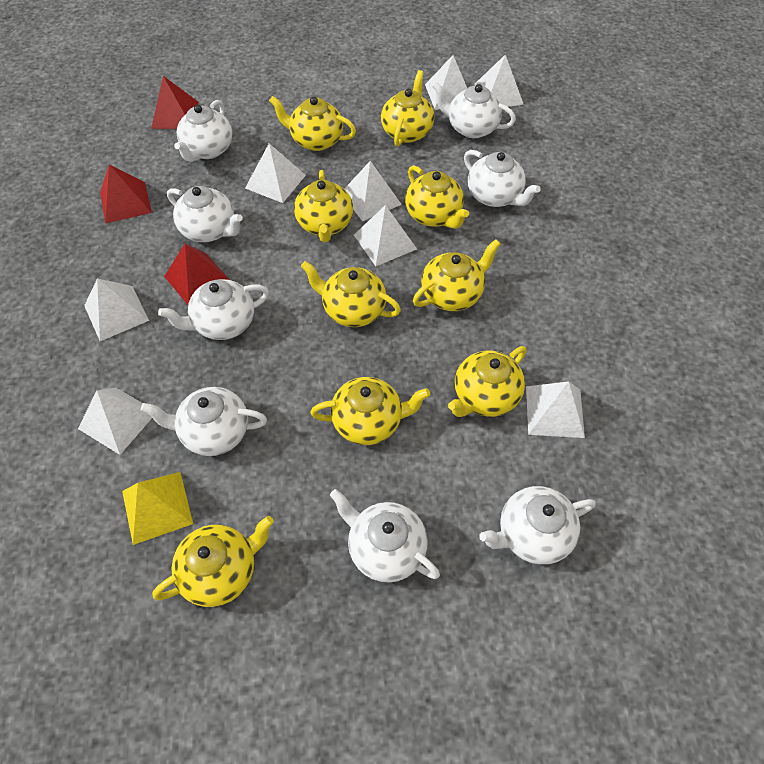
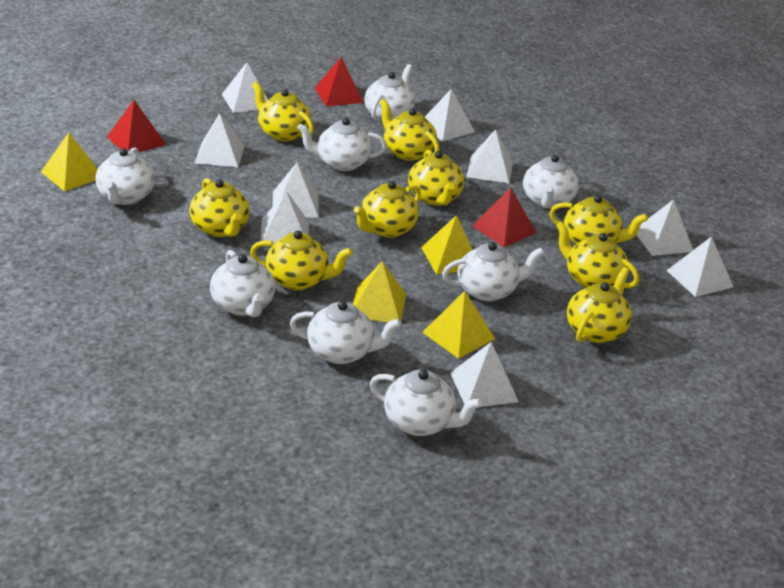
white pyramid: 8 -> 9
yellow pyramid: 1 -> 4

